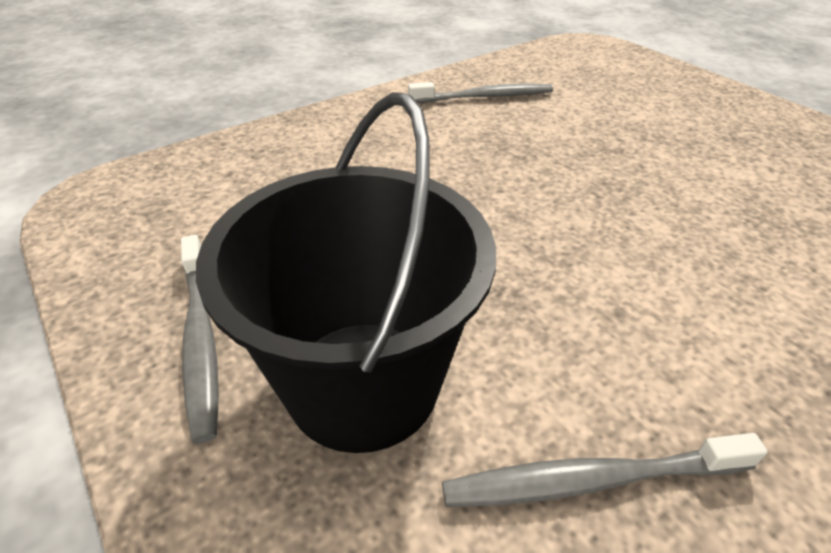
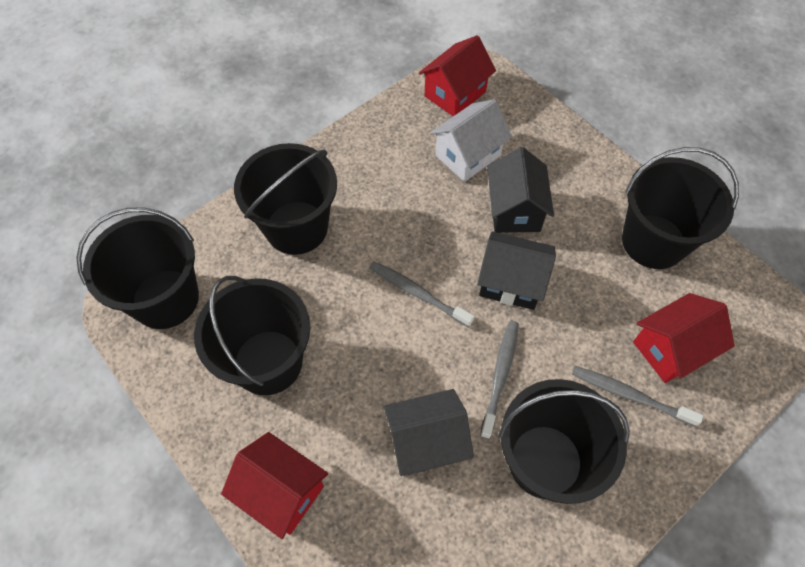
black bucket: 1 -> 5
black house: 0 -> 3
red house: 0 -> 3
white house: 0 -> 1

